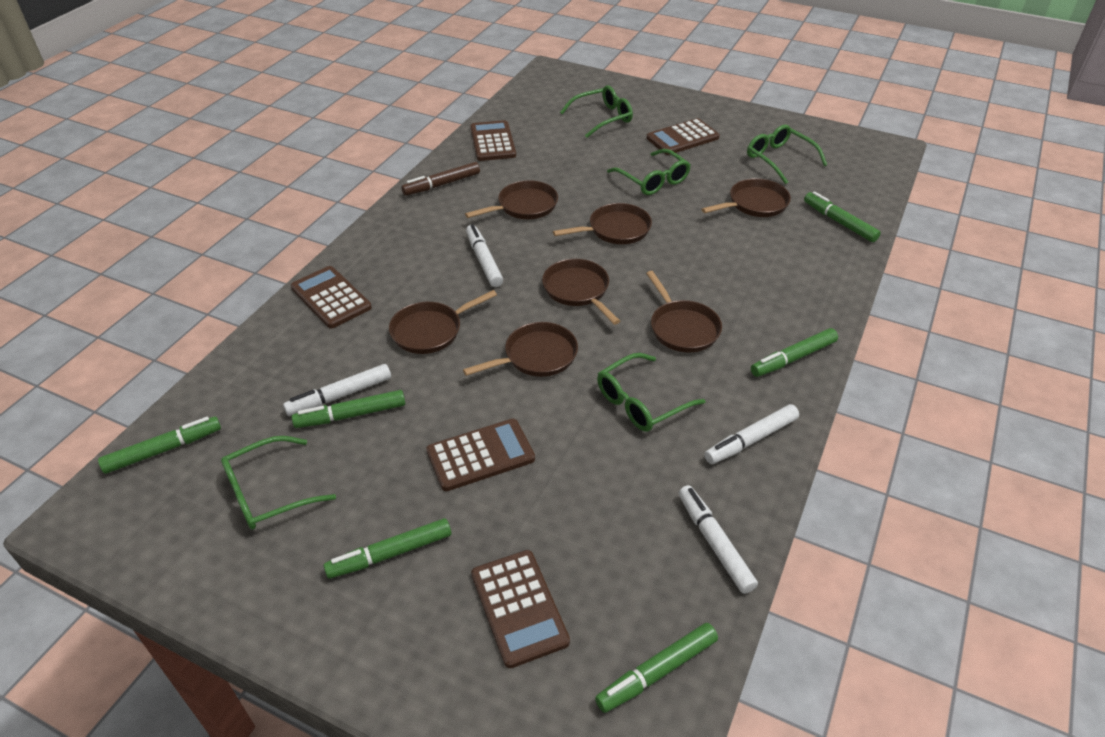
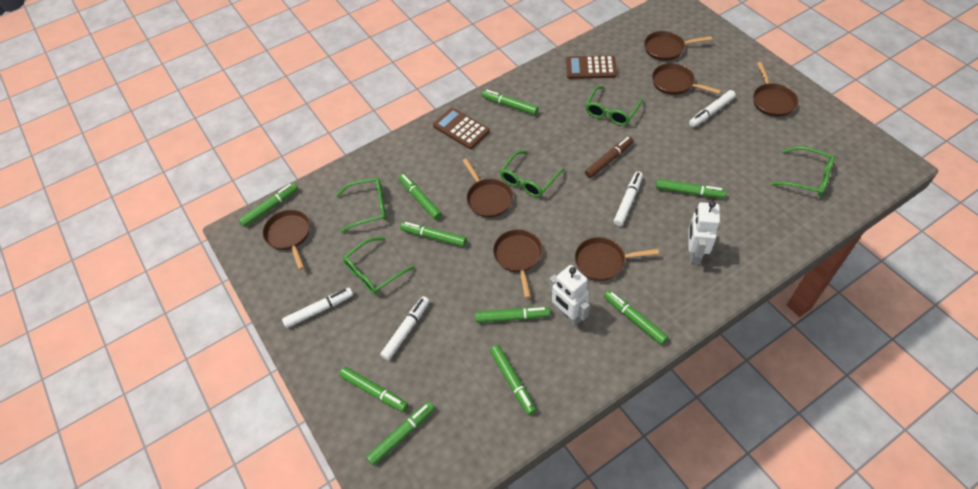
brown calculator: 5 -> 2
green marker: 6 -> 10
white robot: 0 -> 2

